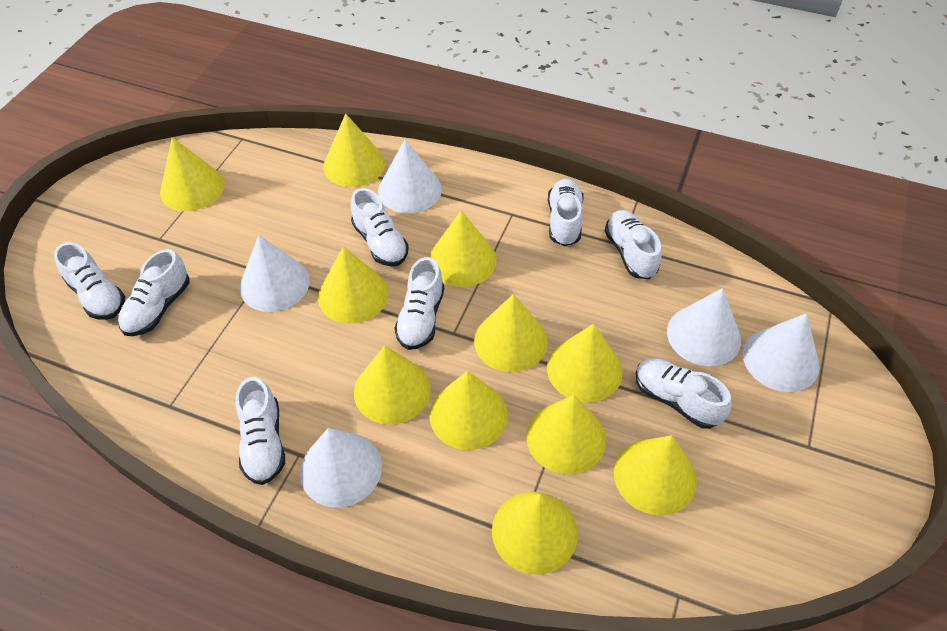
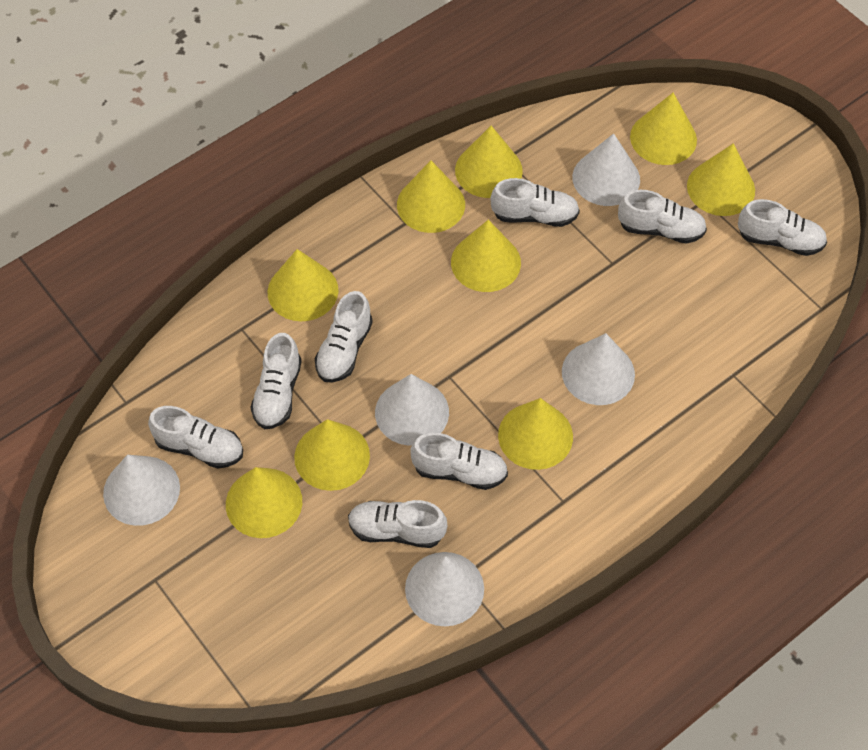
yellow cone: 11 -> 9

